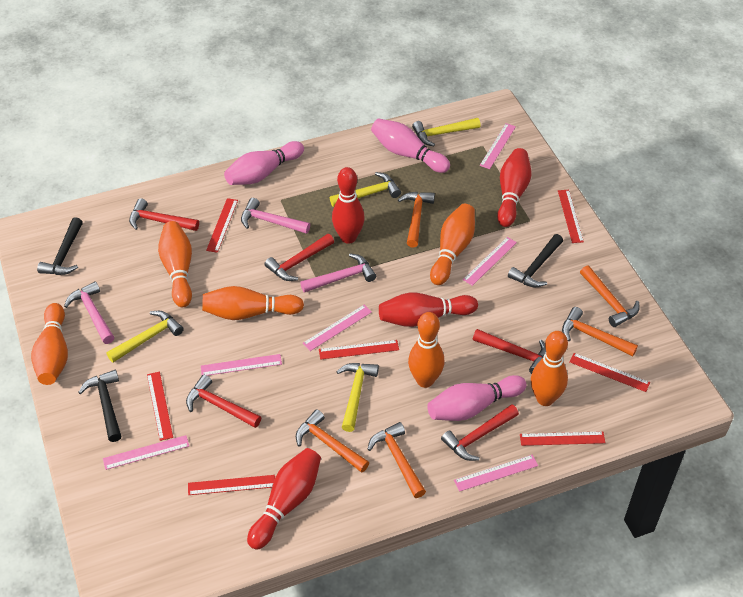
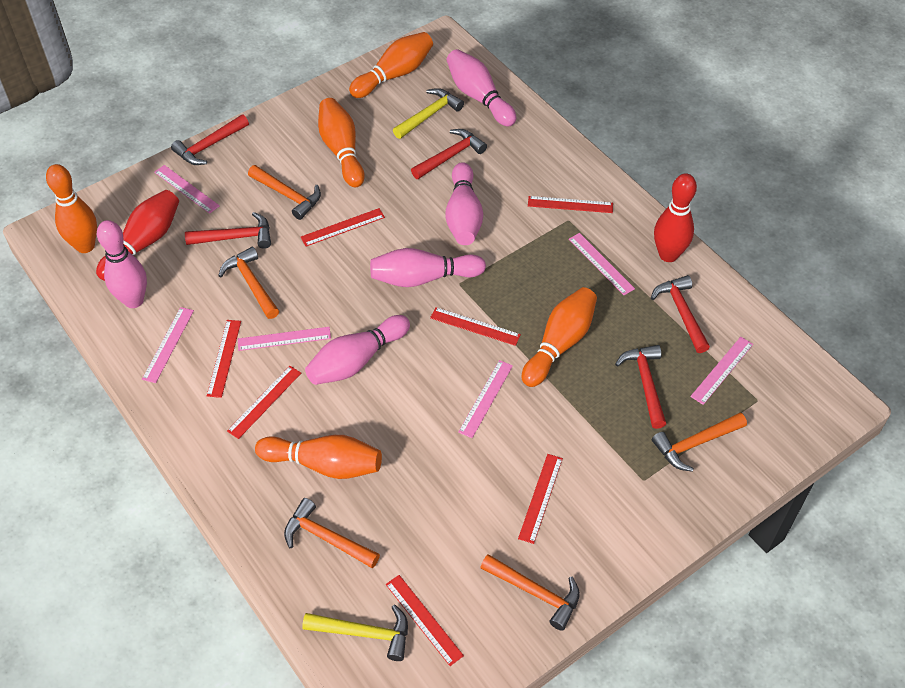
black hammer: 3 -> 0
orange bowling pin: 6 -> 5
pink bowling pin: 3 -> 5
pink hammer: 3 -> 0
red bowling pin: 4 -> 2
yellow hammer: 4 -> 2

